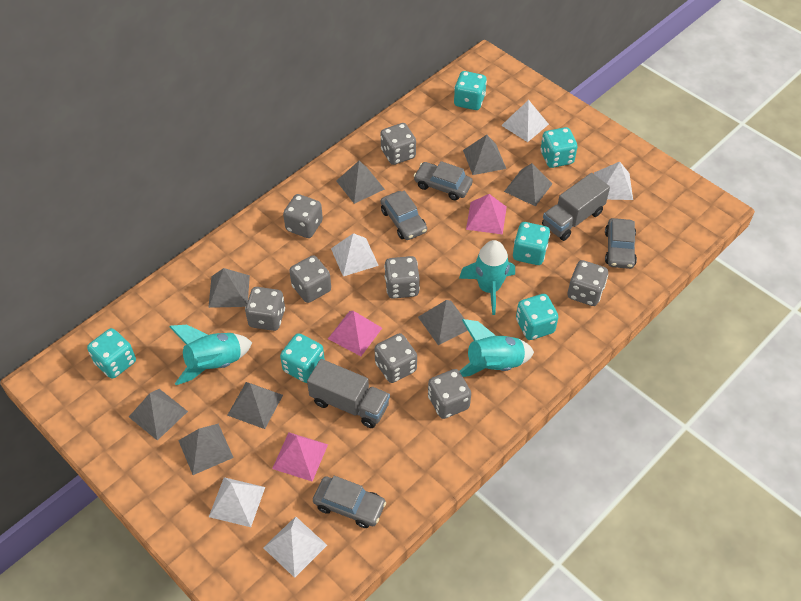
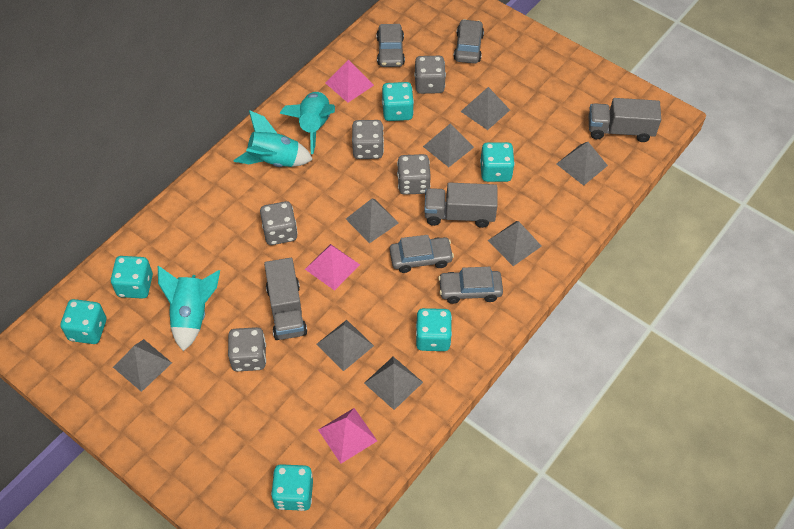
grey dice: 8 -> 5
grey truck: 2 -> 3
white pyramid: 5 -> 0

